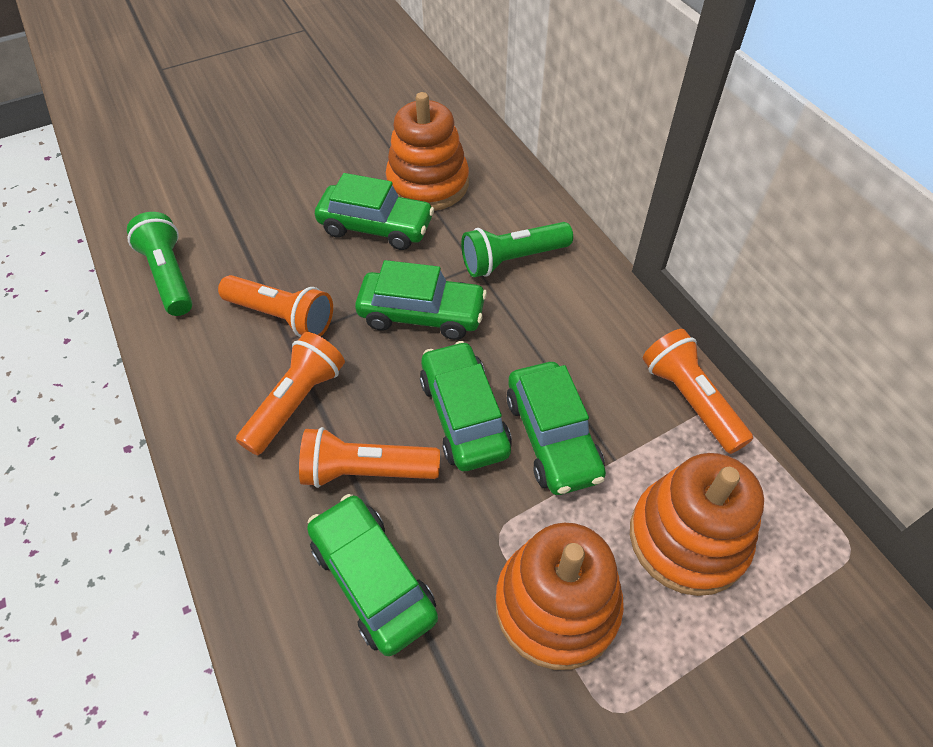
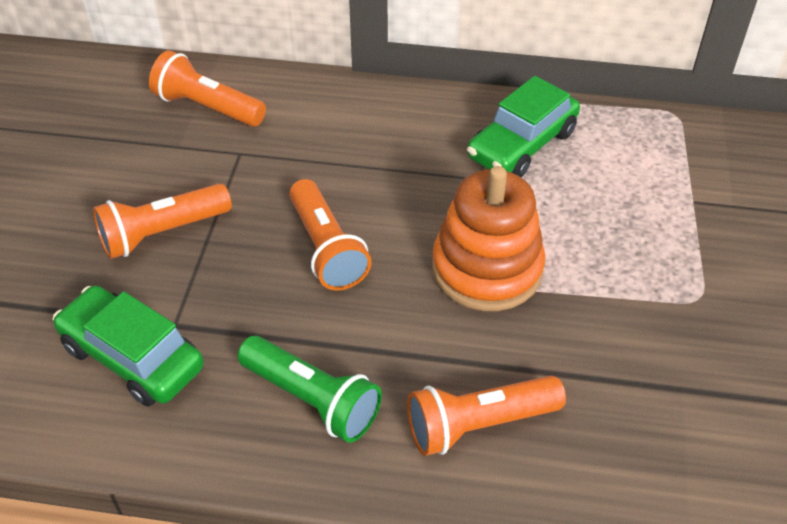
green car: 5 -> 2
green flashlight: 2 -> 1
orange stacking toy: 3 -> 1

